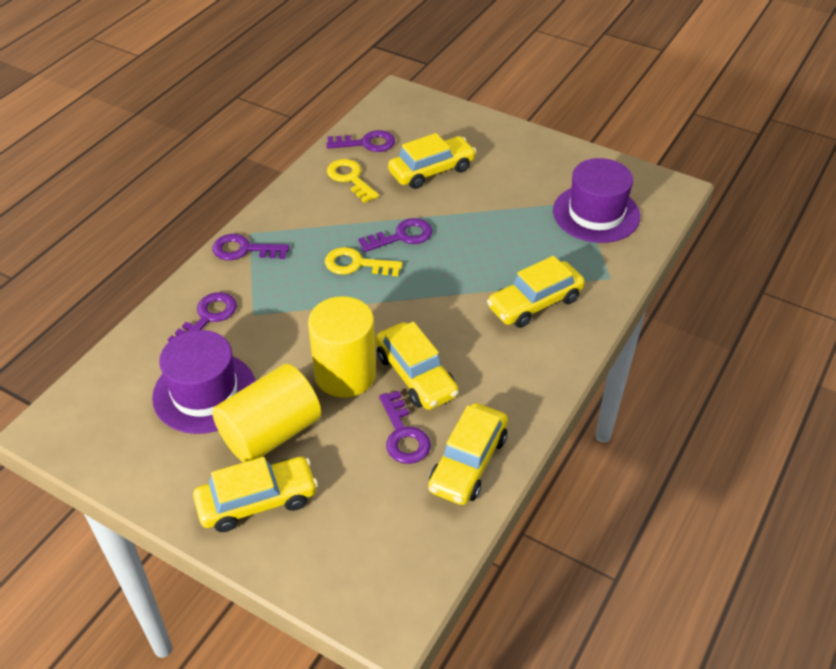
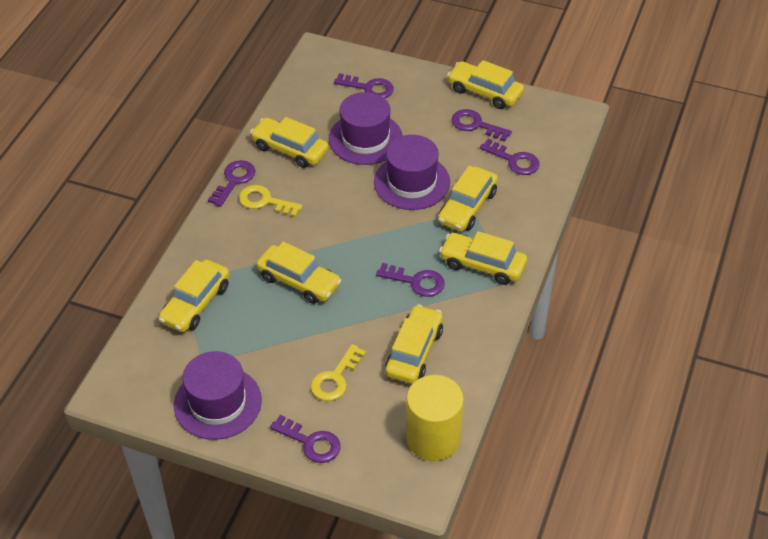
purple hat: 2 -> 3
purple key: 5 -> 6
yellow car: 5 -> 7
yellow cylinder: 2 -> 1

